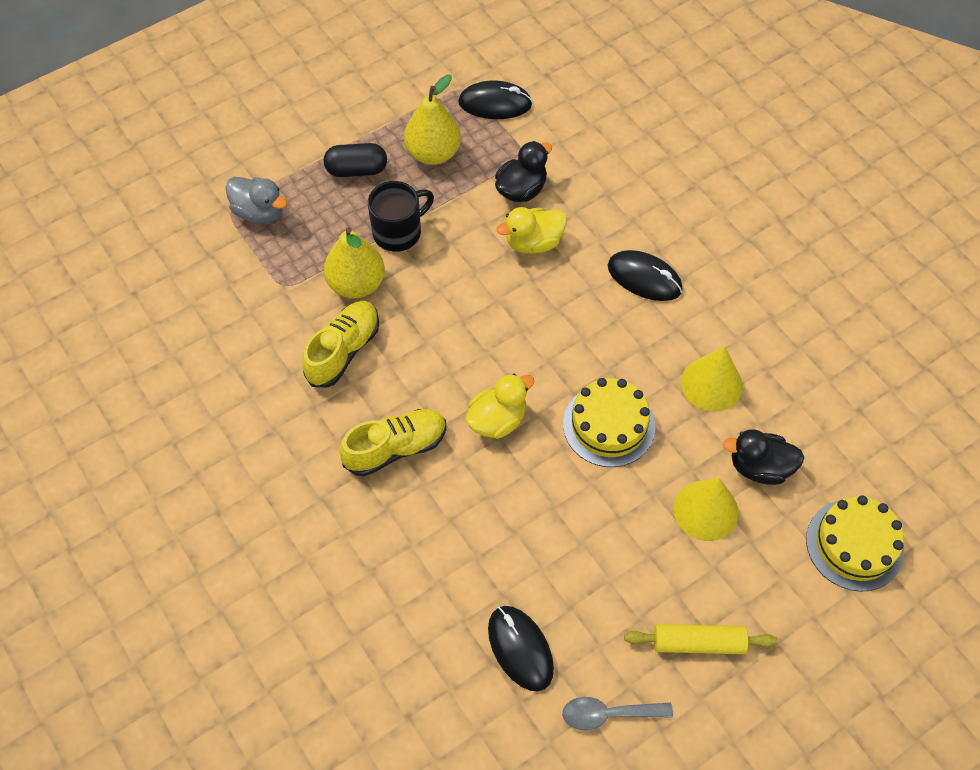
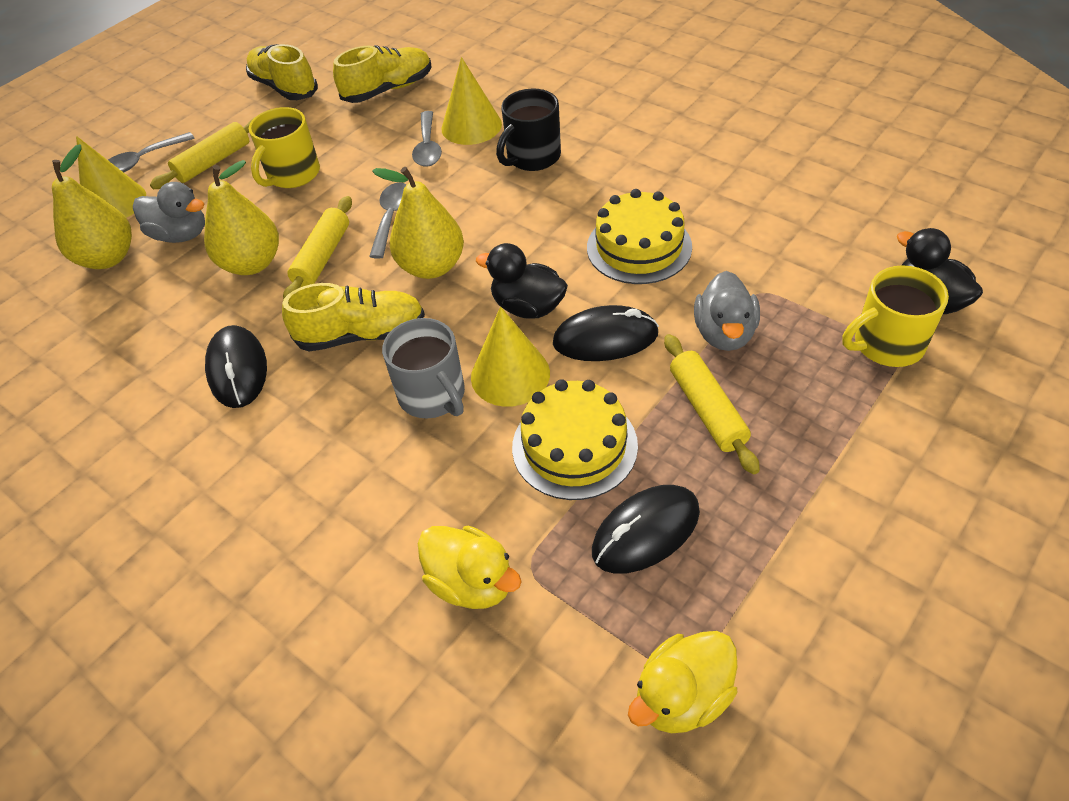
black capsule: 1 -> 0
grey duck: 1 -> 2
grey mug: 0 -> 1
grey spoon: 1 -> 3
yellow cone: 2 -> 3
yellow mug: 0 -> 2
yellow pear: 2 -> 3
yellow rolling pin: 1 -> 3
yellow shoe: 2 -> 3

